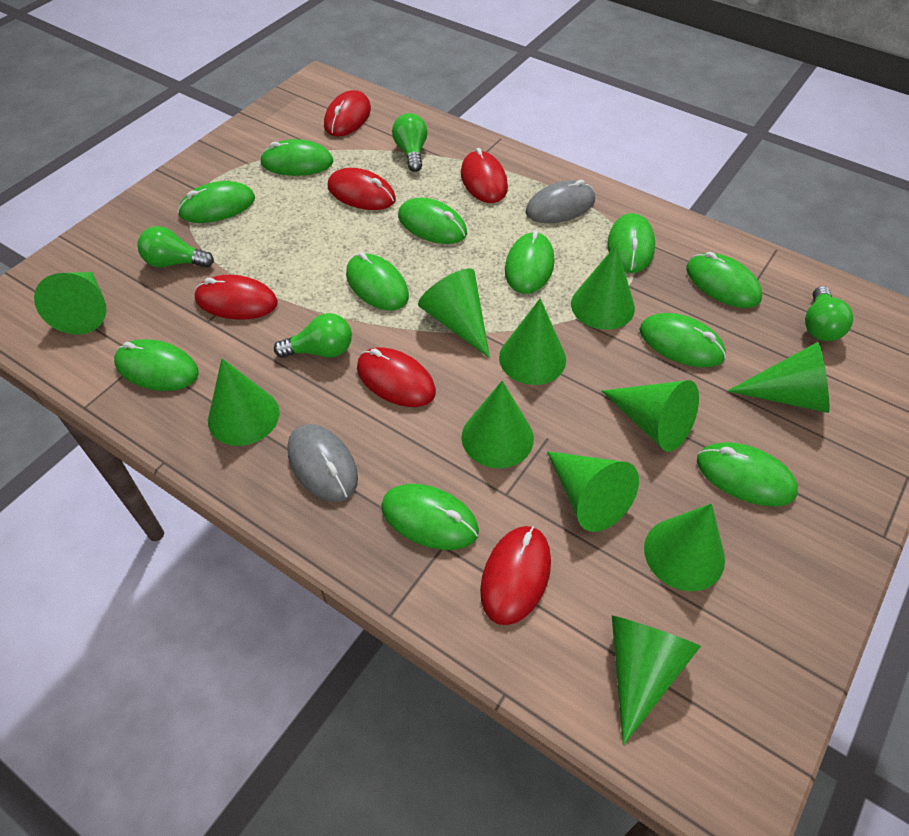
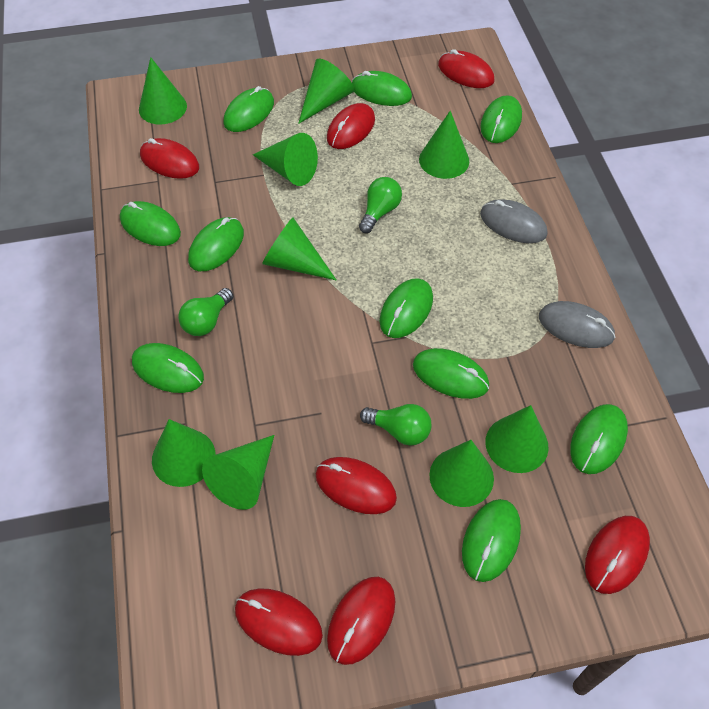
green cone: 11 -> 9
green light bulb: 4 -> 3
green mouse: 11 -> 10
red mouse: 6 -> 7

